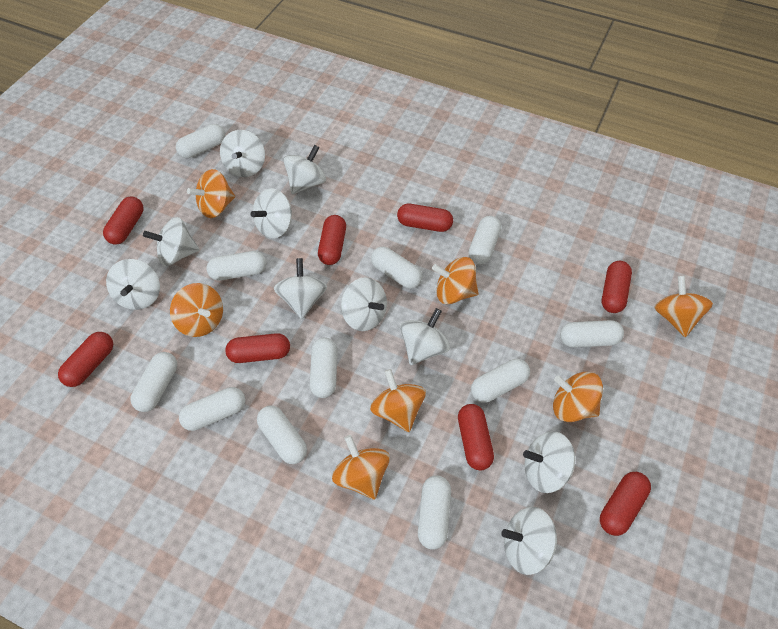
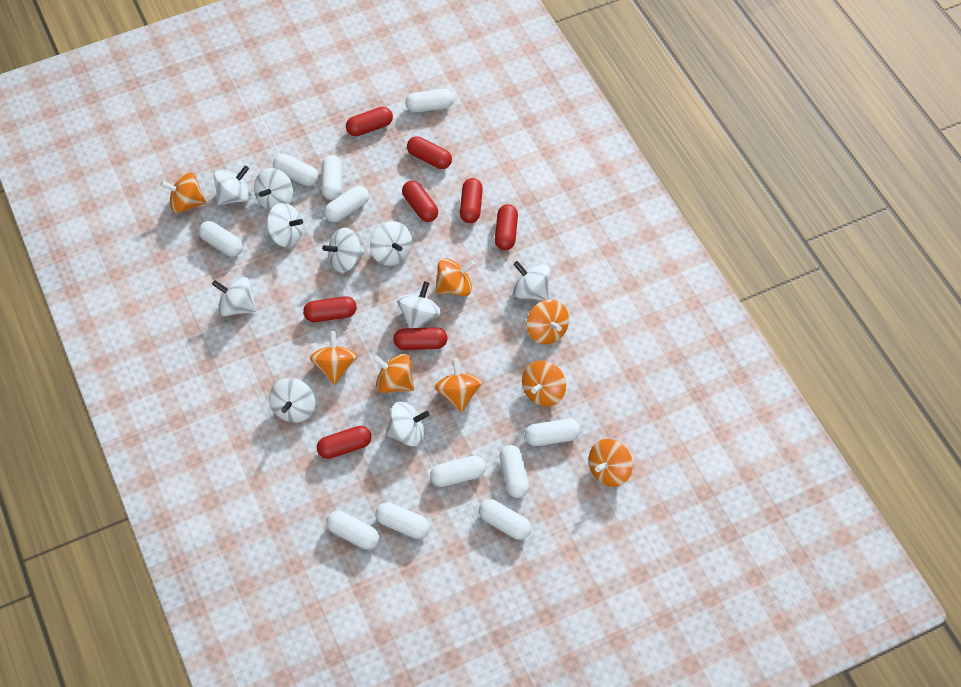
orange spinning top: 7 -> 8

